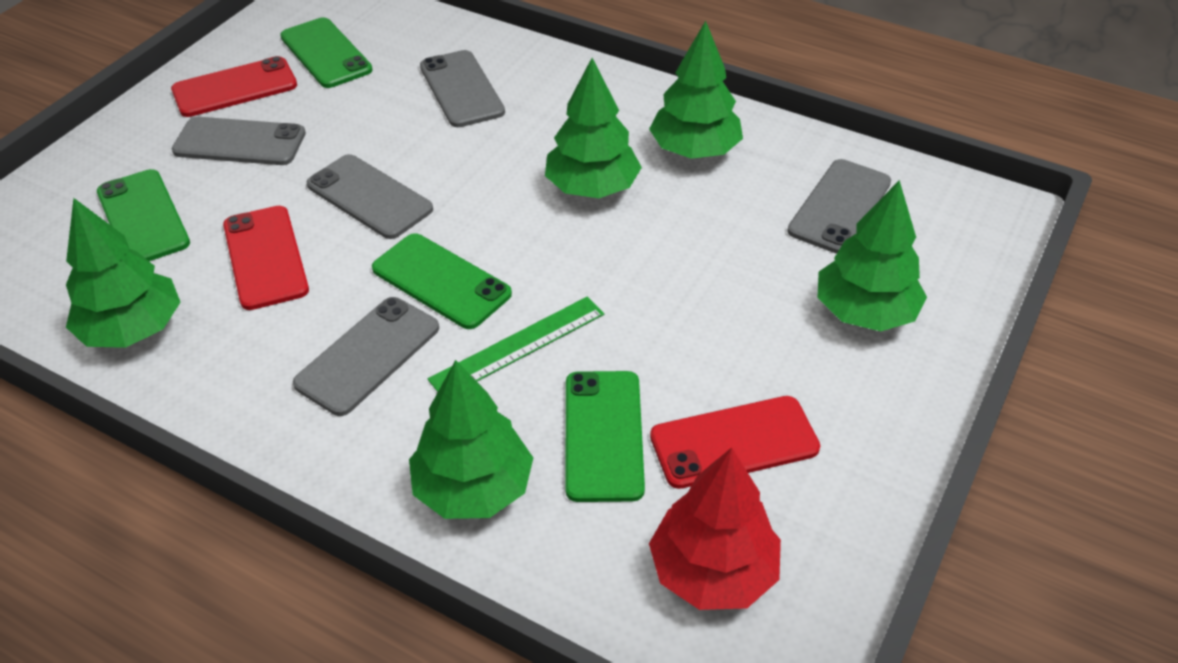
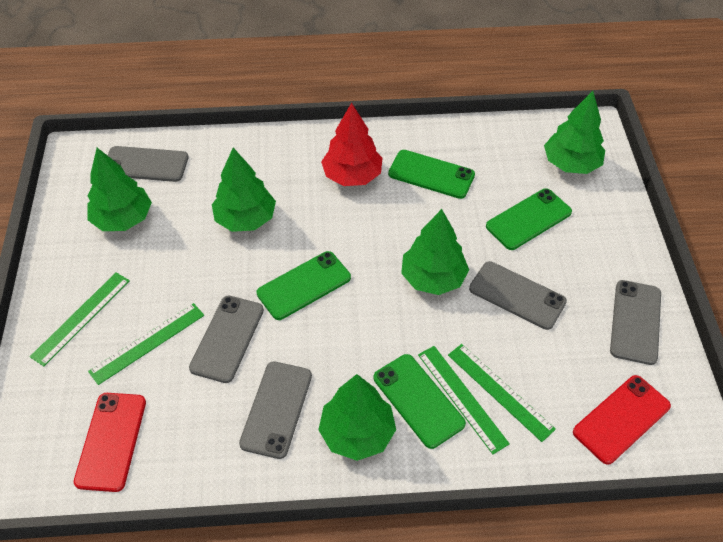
green ruler: 1 -> 4
red phone: 3 -> 2

